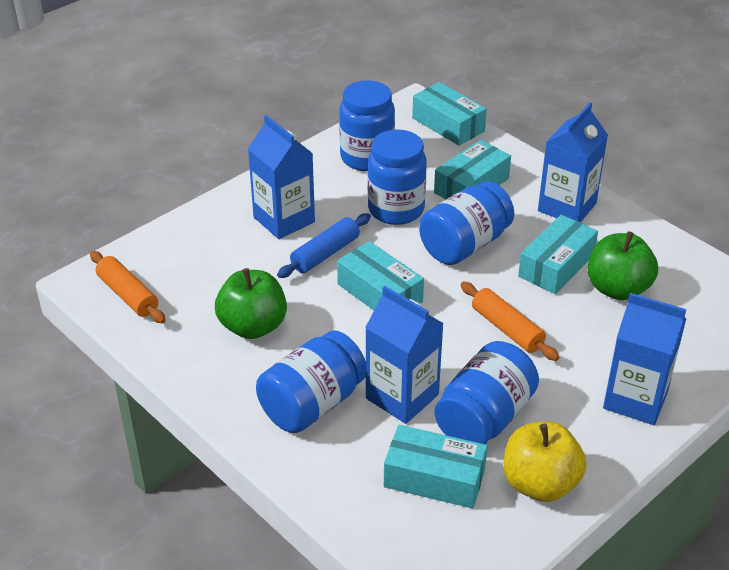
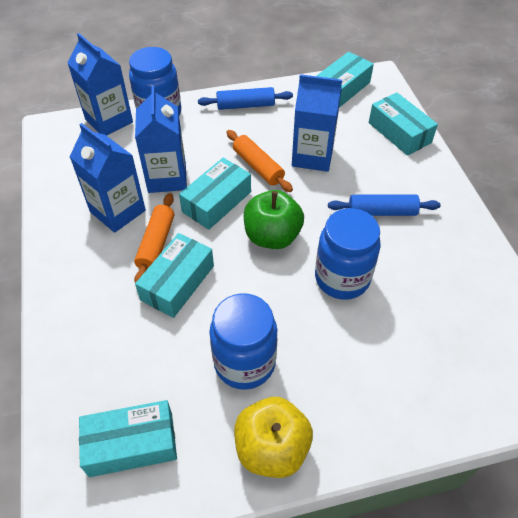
blue jar: 5 -> 3
blue rolling pin: 1 -> 2
green apple: 2 -> 1

